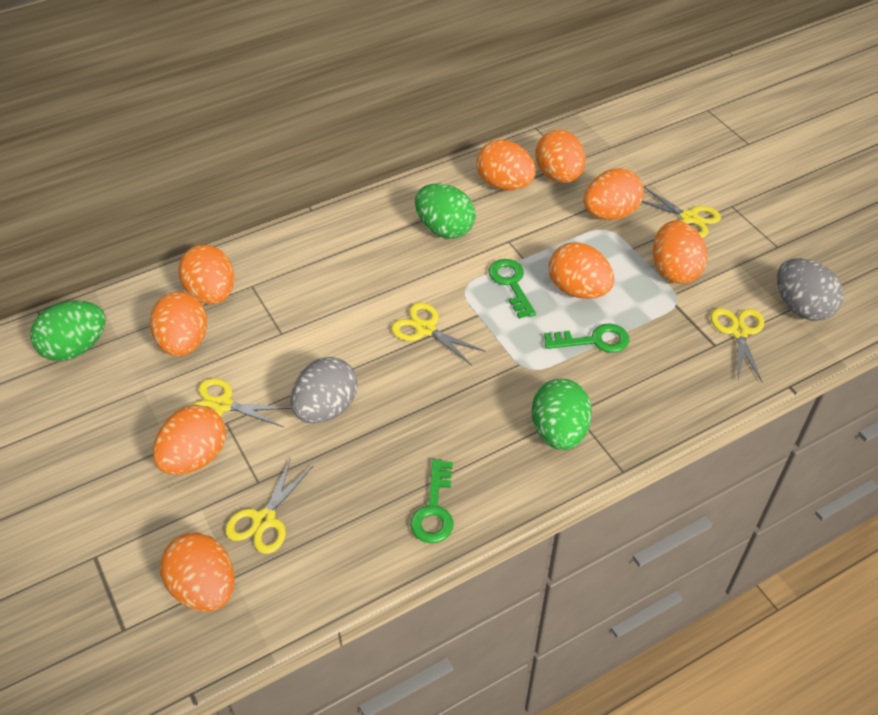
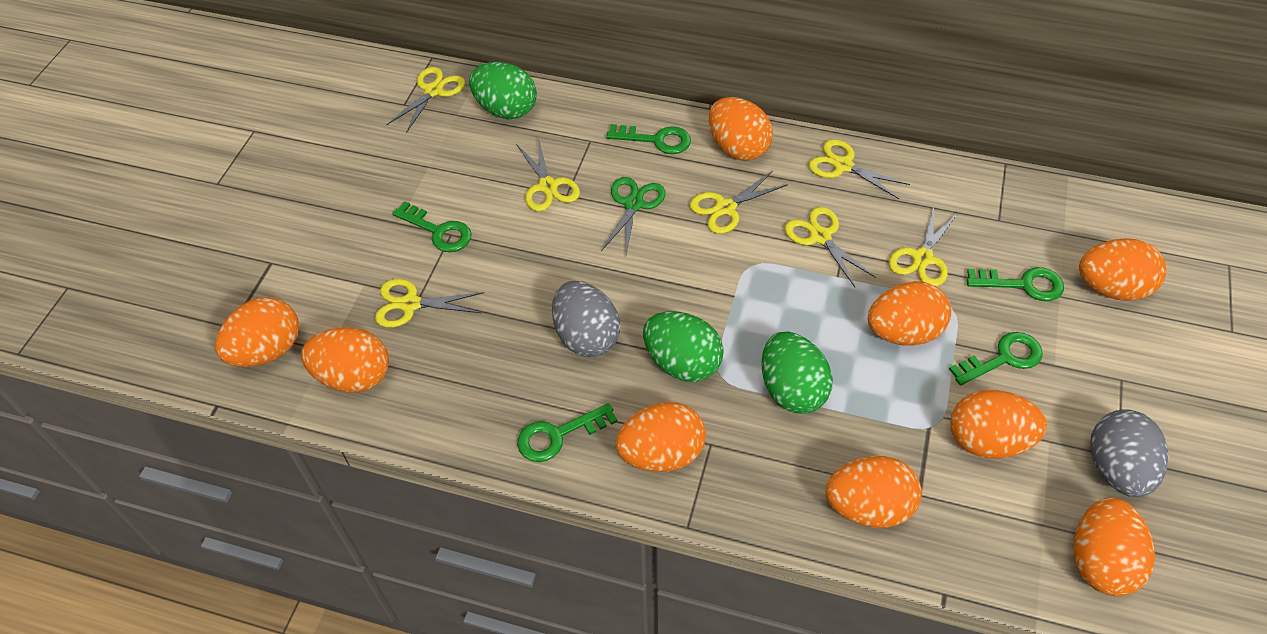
green key: 3 -> 5
green scissors: 0 -> 1
yellow scissors: 5 -> 7

